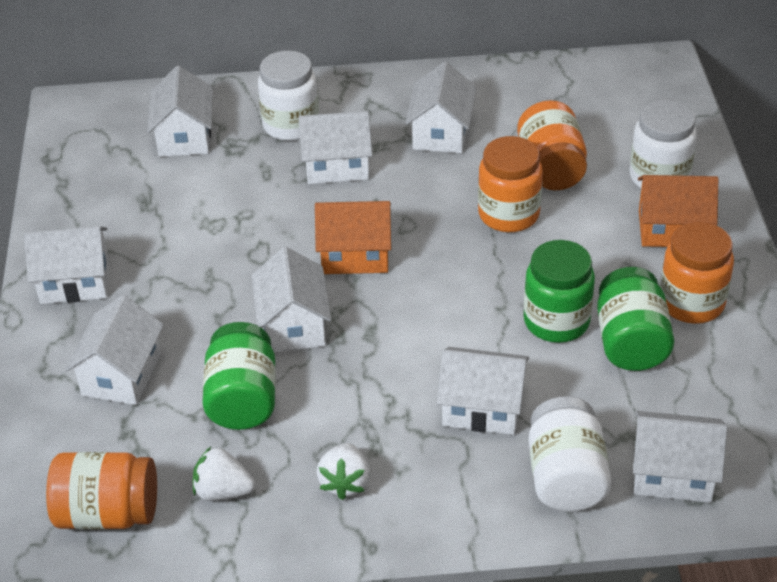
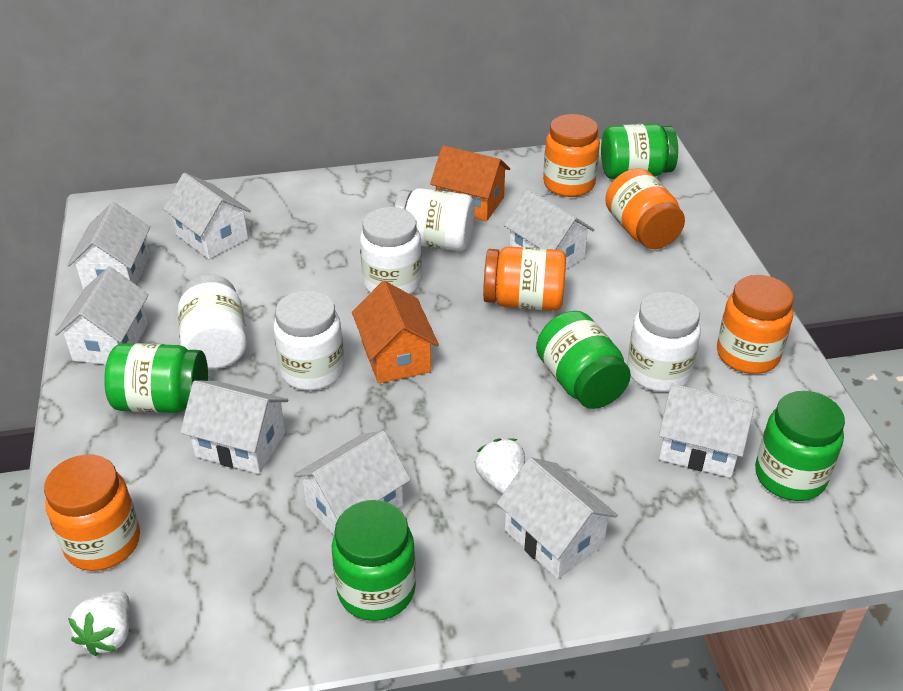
green jar: 3 -> 5
orange jar: 4 -> 5
white jar: 3 -> 5

